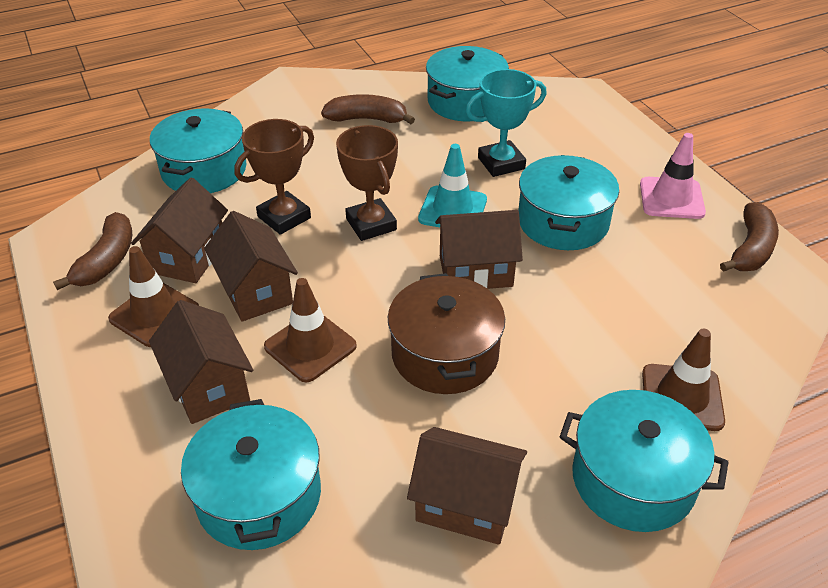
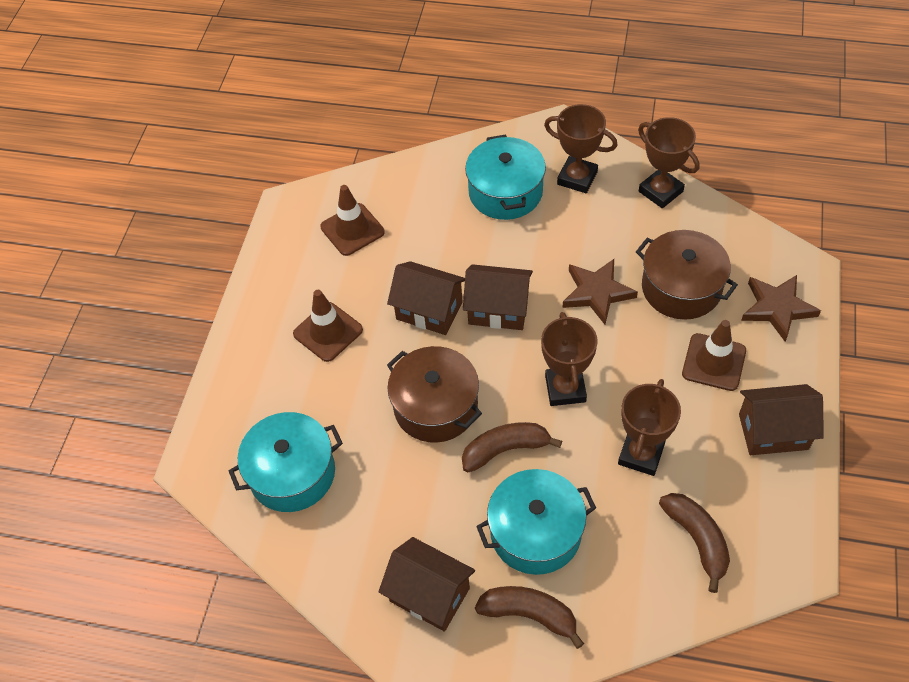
brown house: 5 -> 4
brown pot: 1 -> 2
brown star: 0 -> 2
brown trophy: 2 -> 4
pink traffic cone: 1 -> 0
turquoise pot: 5 -> 3
turquoise traffic cone: 1 -> 0
turquoise trophy: 1 -> 0

